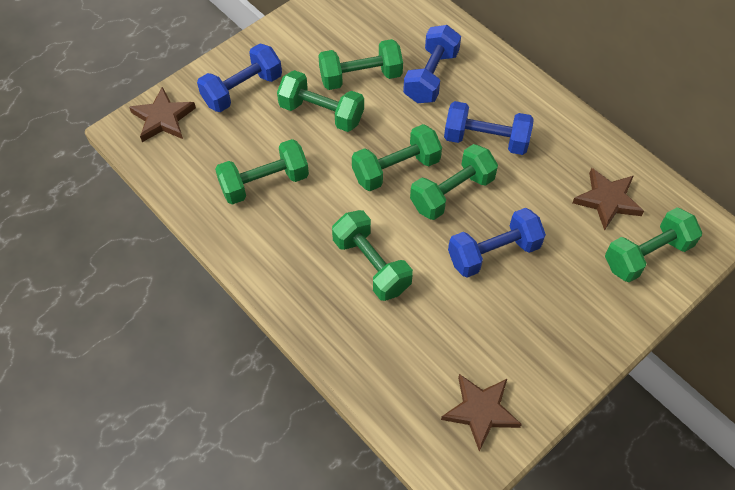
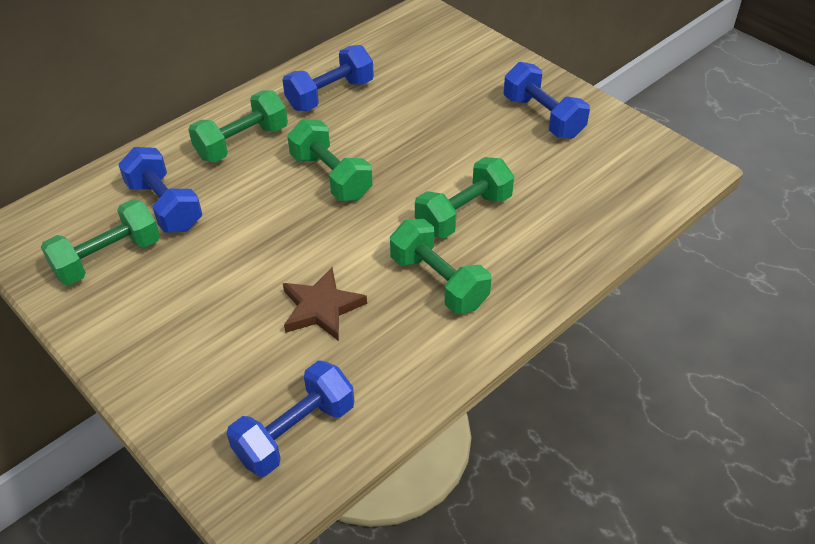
brown star: 3 -> 1
green dumbbell: 7 -> 5

